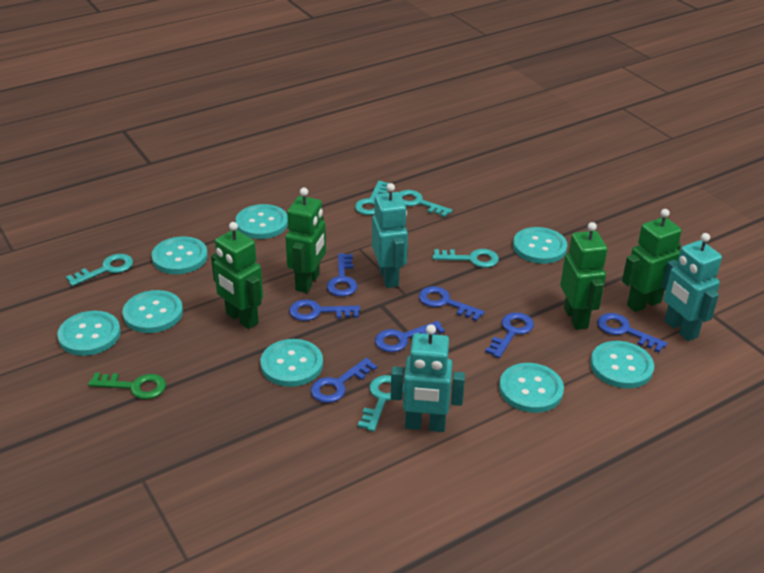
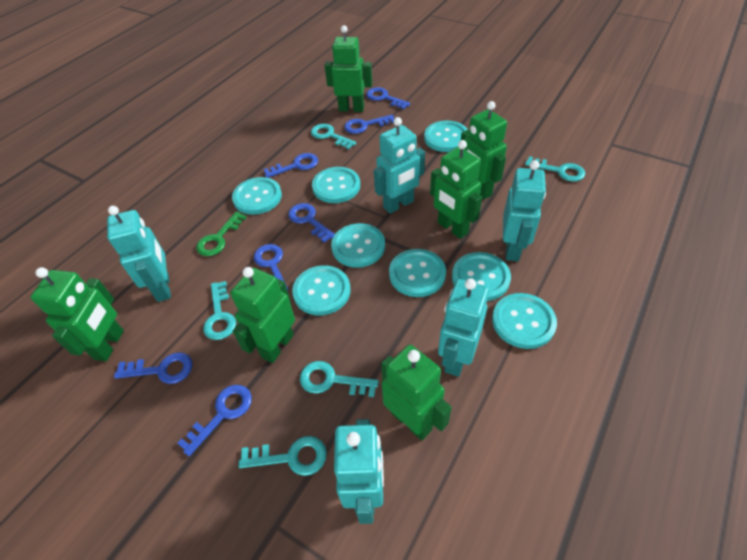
green robot: 4 -> 6
turquoise robot: 3 -> 5

